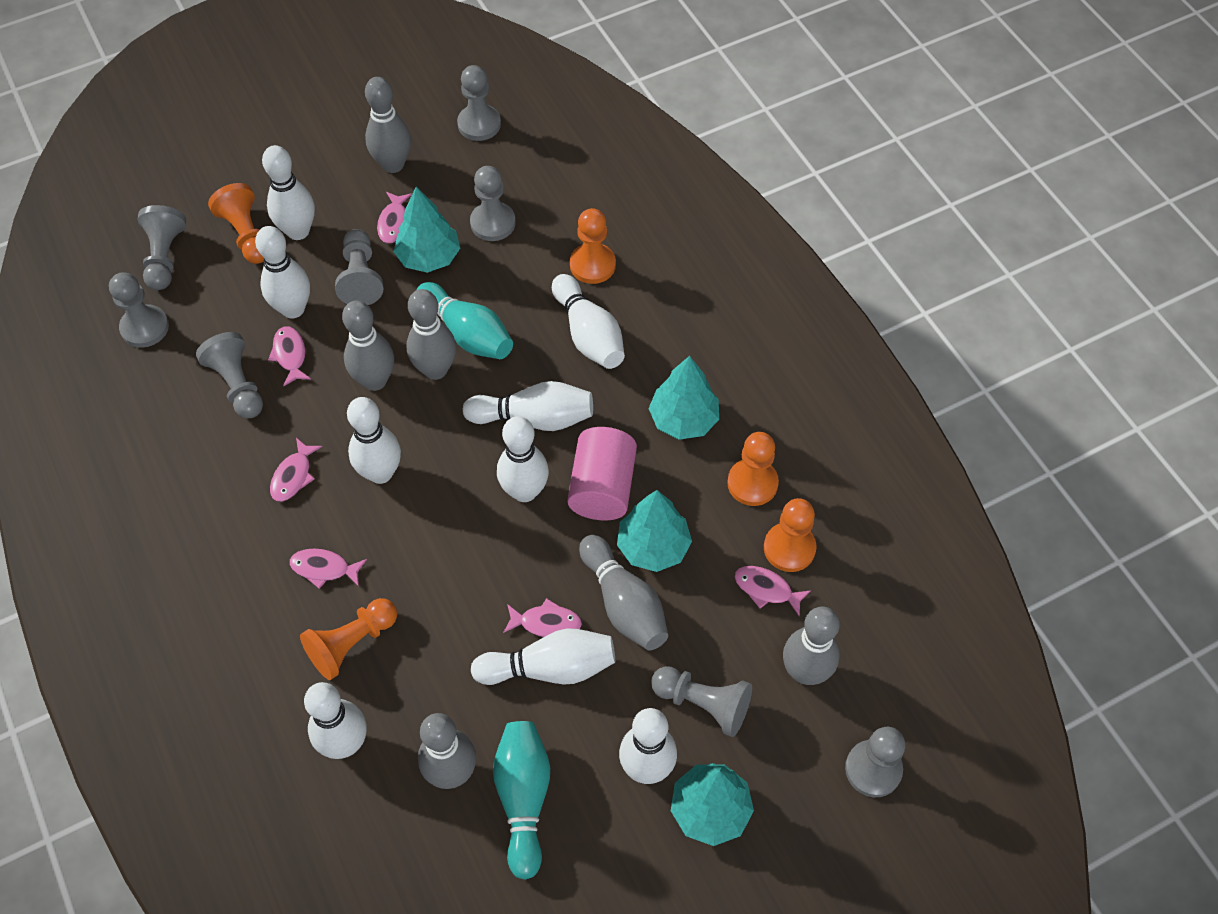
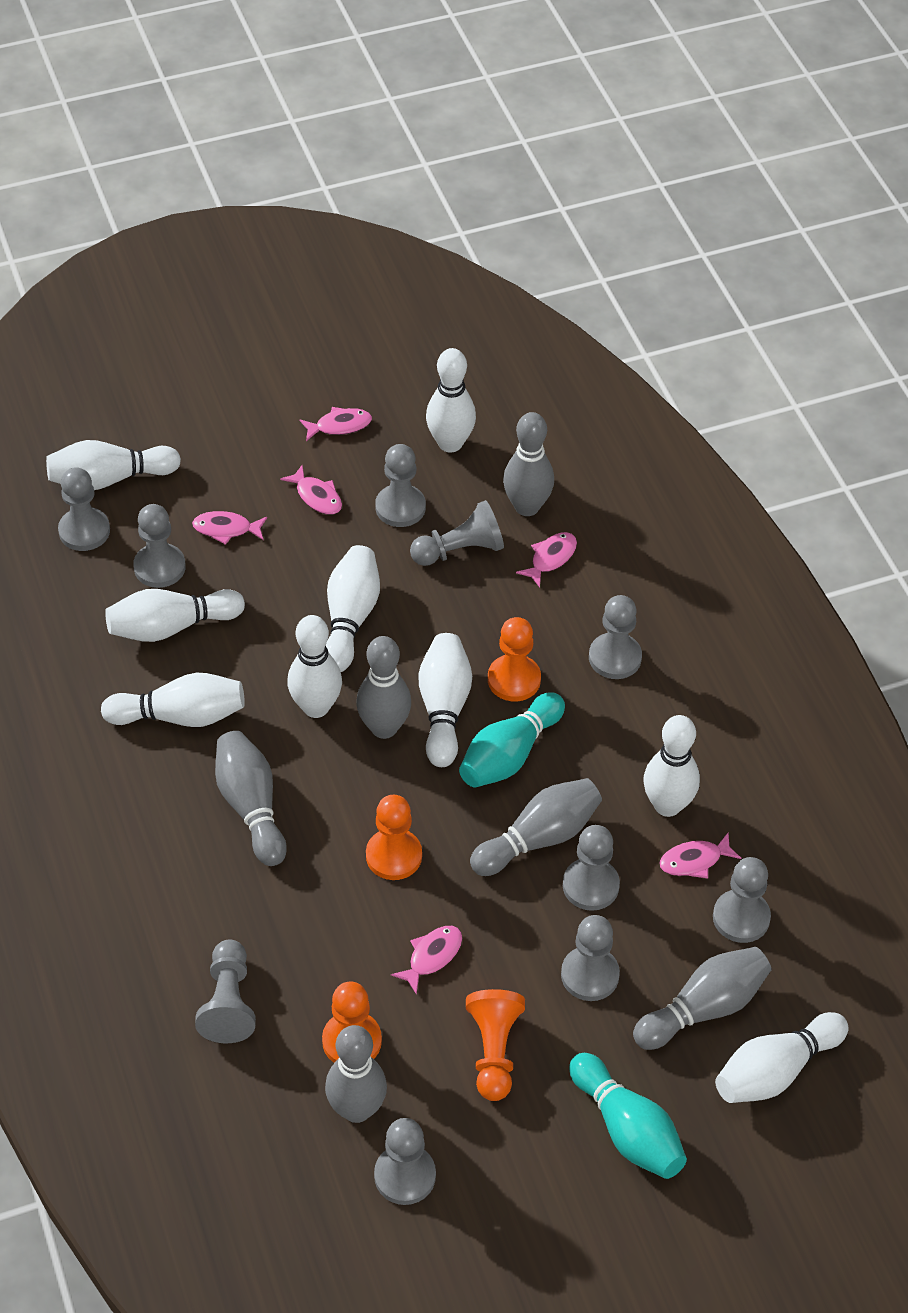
grey pawn: 8 -> 10
orange pawn: 5 -> 4
pink cylinder: 1 -> 0
turquoise tree: 4 -> 0

